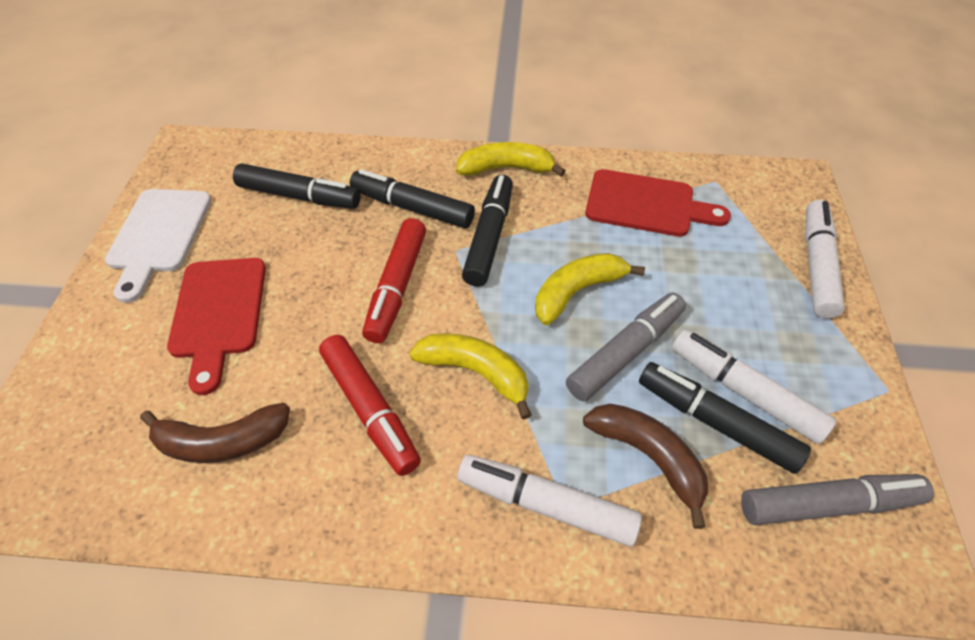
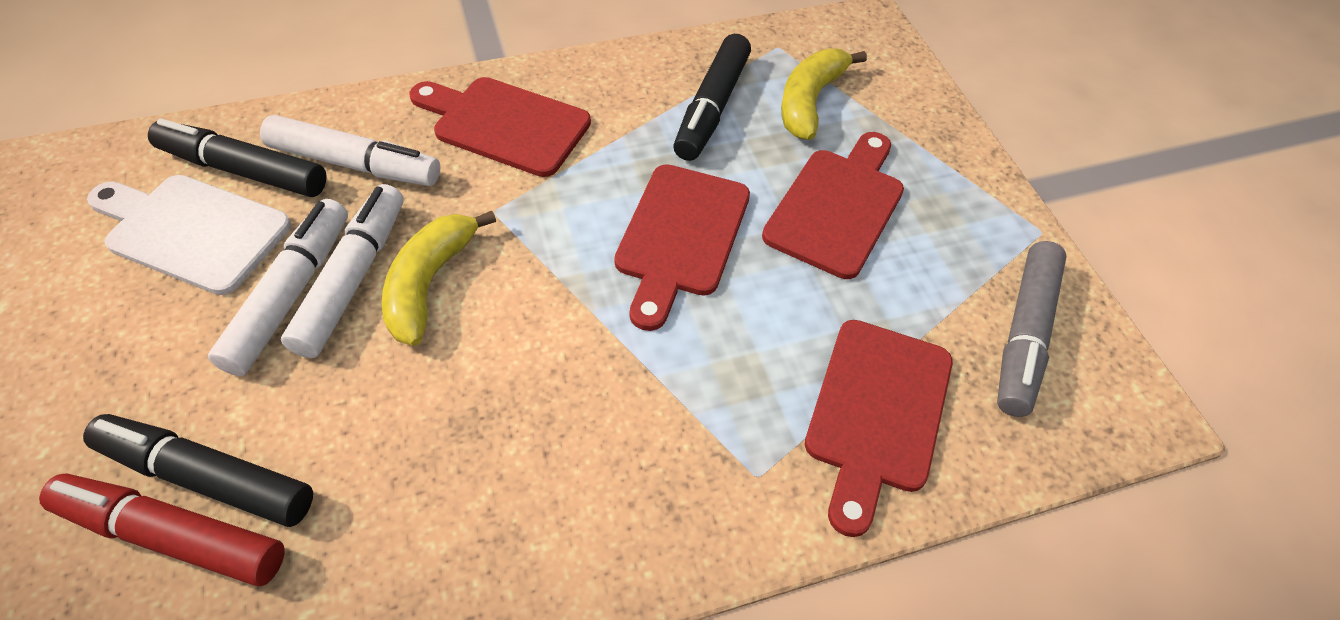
black marker: 4 -> 3
brown banana: 2 -> 0
grey marker: 2 -> 1
red cutting board: 2 -> 4
red marker: 2 -> 1
yellow banana: 3 -> 2

